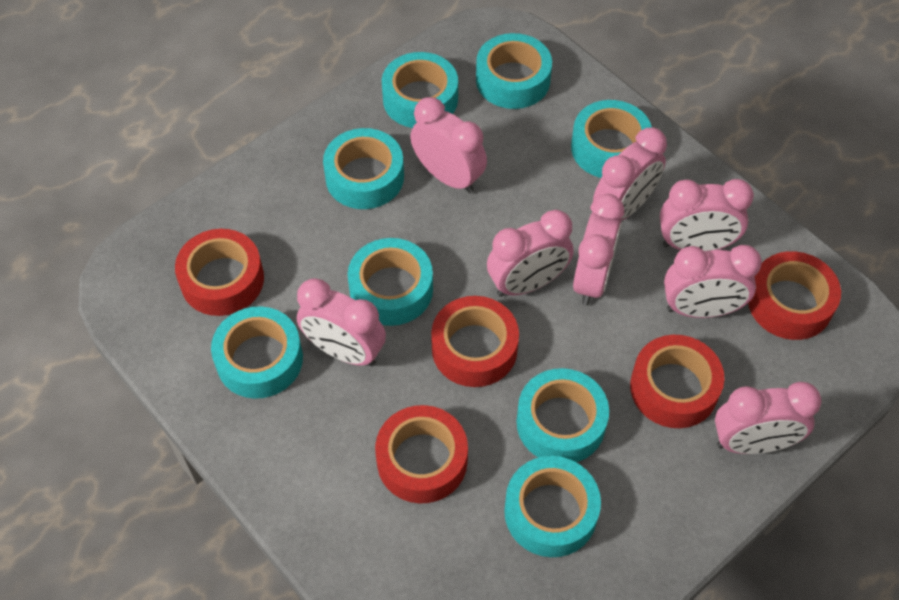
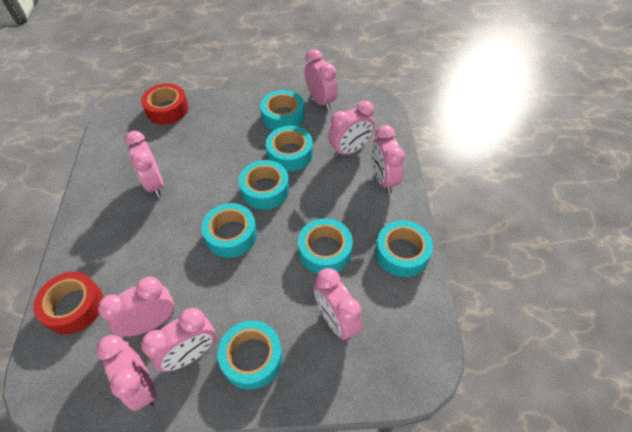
red tape: 5 -> 2
turquoise tape: 8 -> 7

